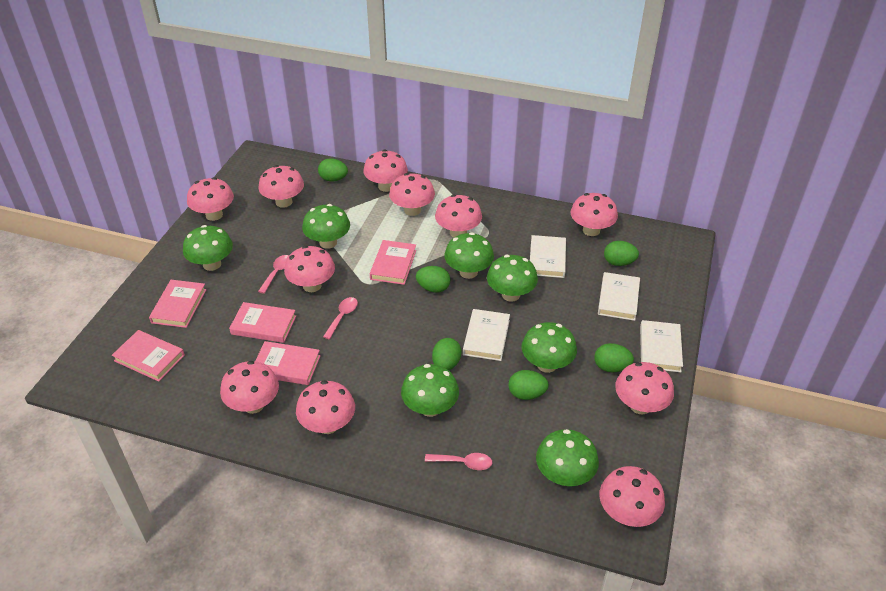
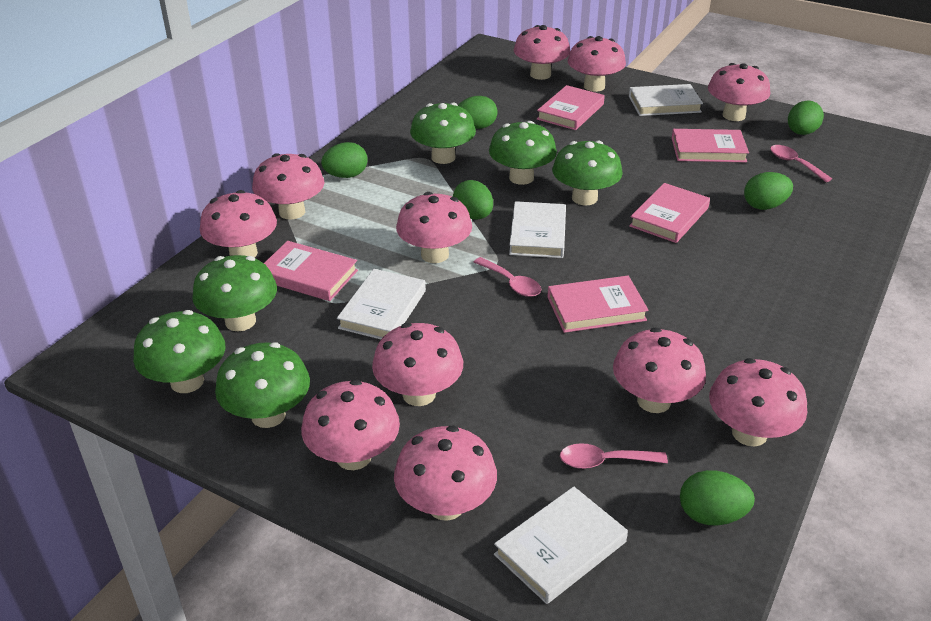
green mushroom: 7 -> 6

